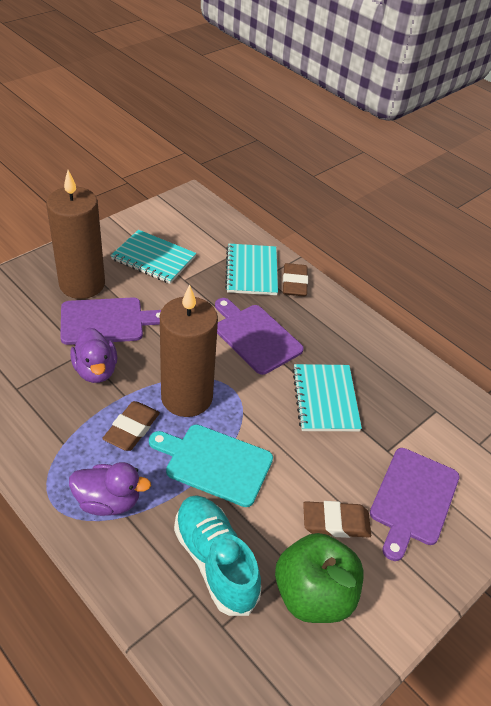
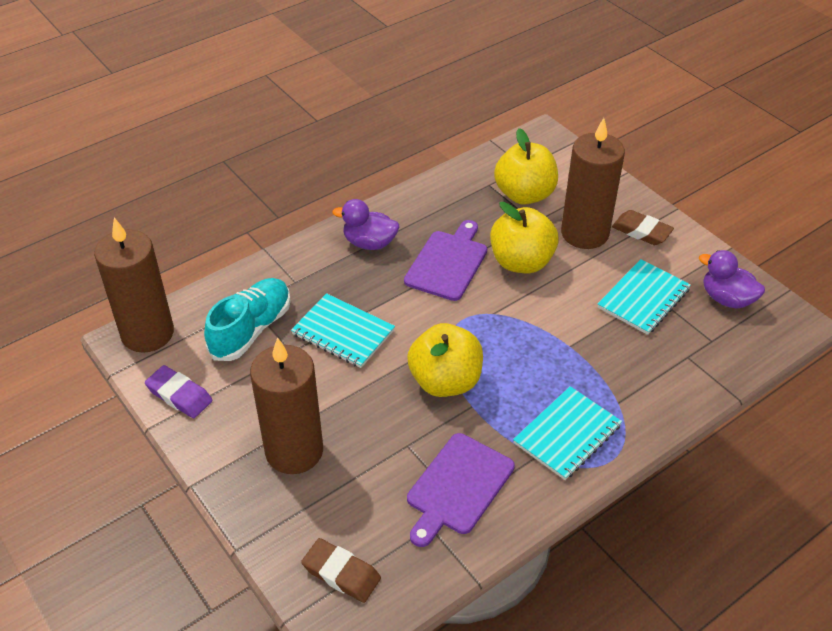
brown candle: 2 -> 3
brown eraser: 3 -> 2
green apple: 1 -> 0
purple cutting board: 3 -> 2
purple eraser: 0 -> 1
turquoise cutting board: 1 -> 0
yellow apple: 0 -> 3

